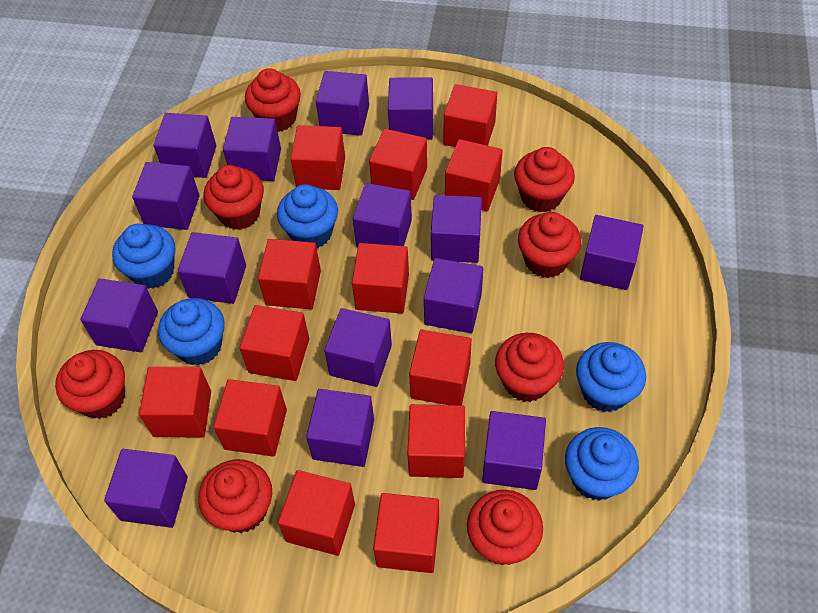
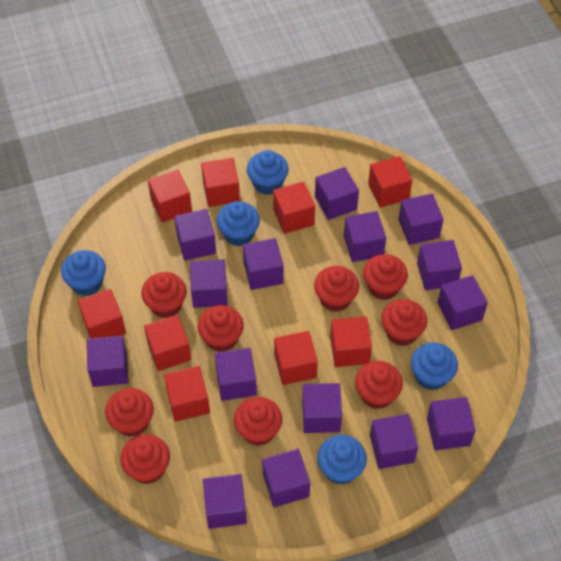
red cube: 13 -> 9
red cupcake: 8 -> 9

